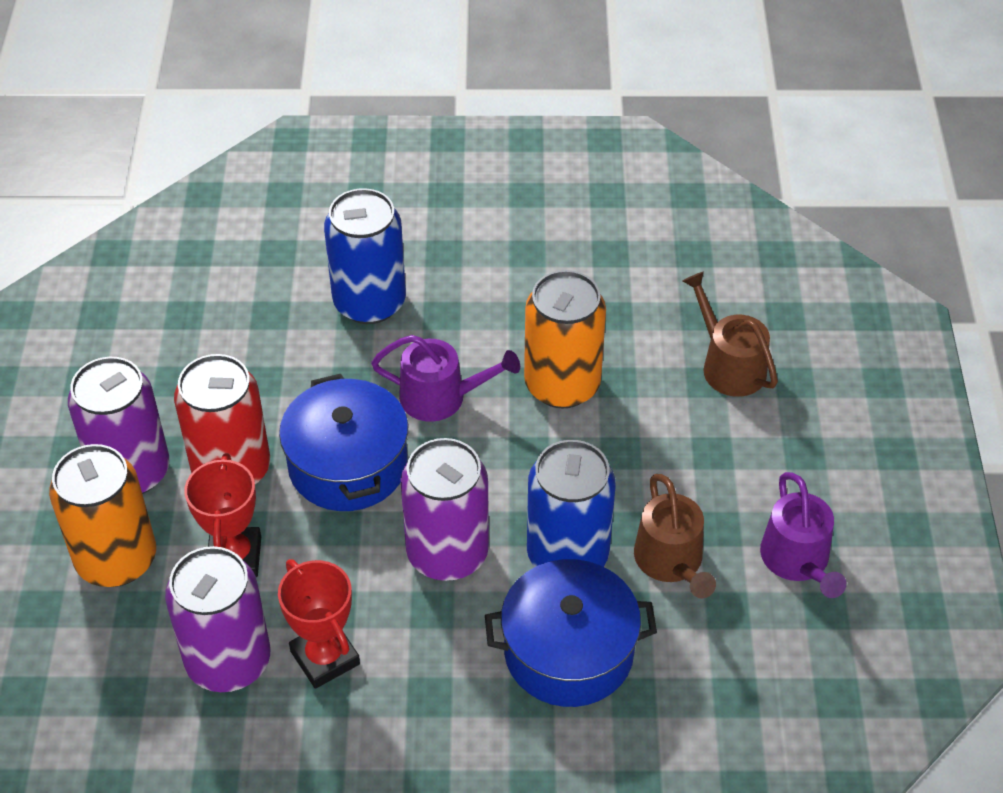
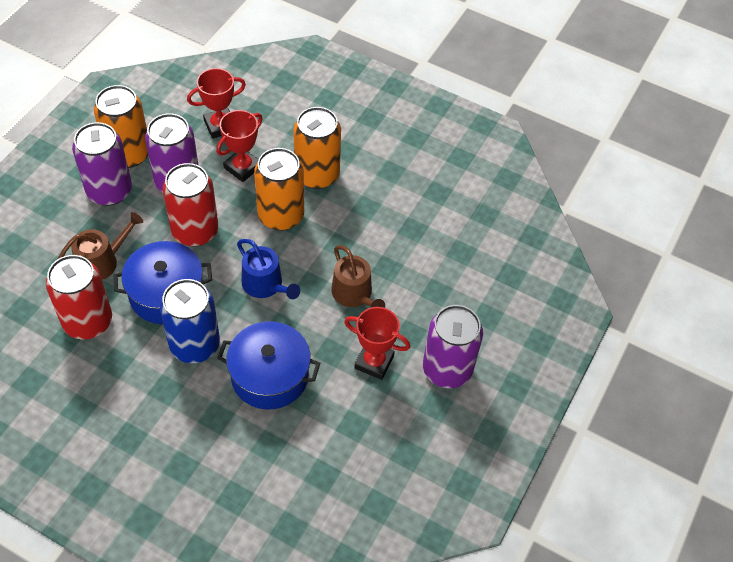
blue can: 2 -> 1
blue watering can: 0 -> 1
orange can: 2 -> 3
purple watering can: 2 -> 0
red can: 1 -> 2
red trophy: 2 -> 3

